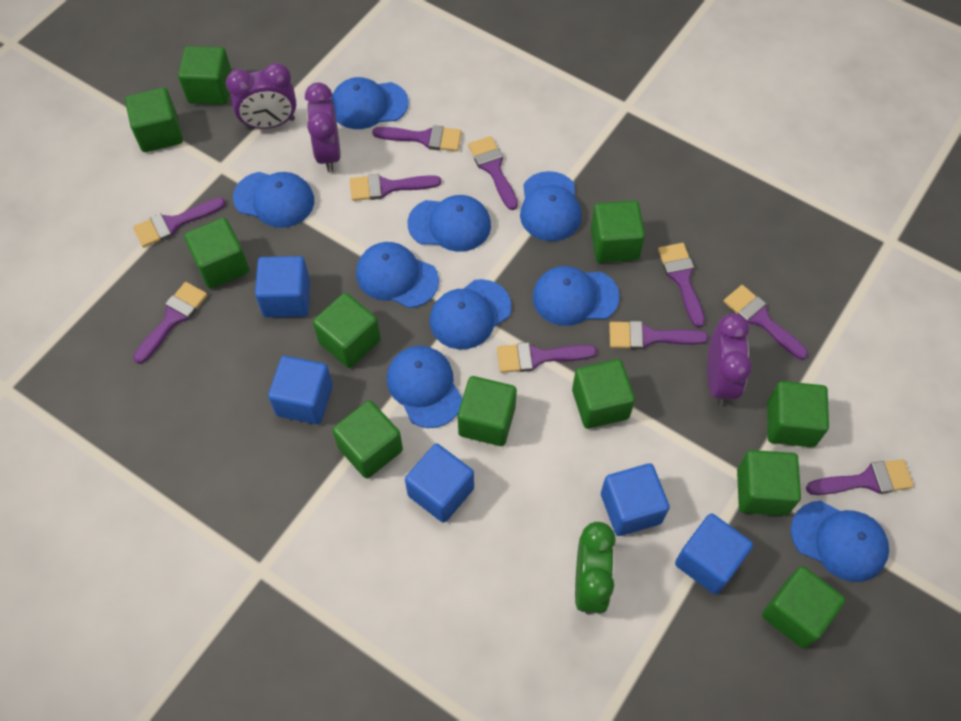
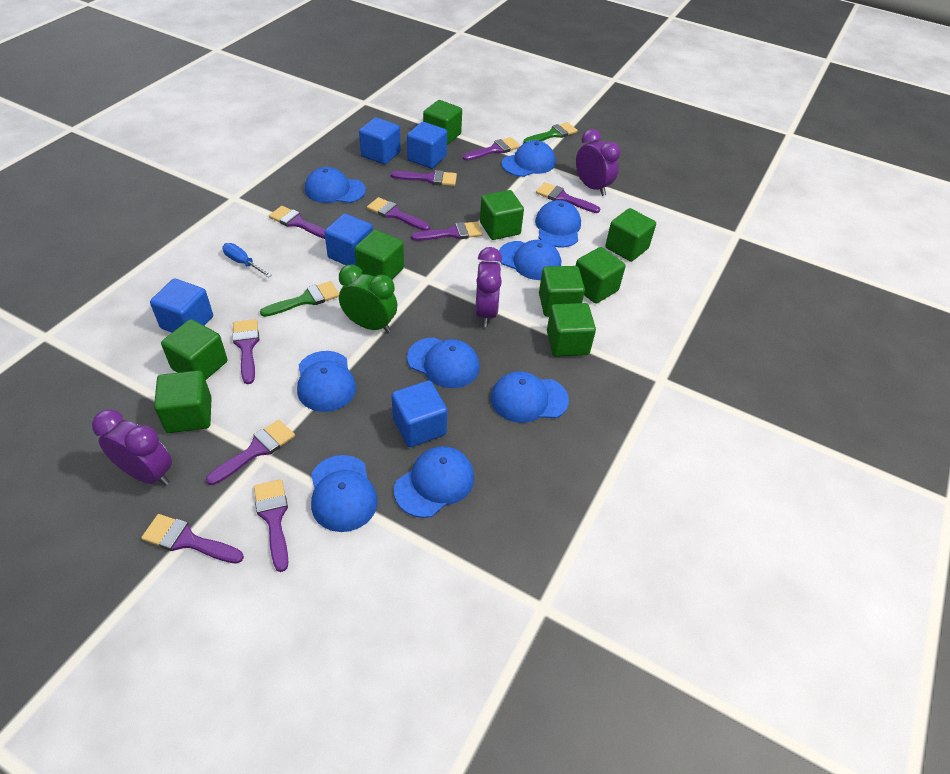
blue screwdriver: 0 -> 1
green brush: 0 -> 2
green cube: 11 -> 9

